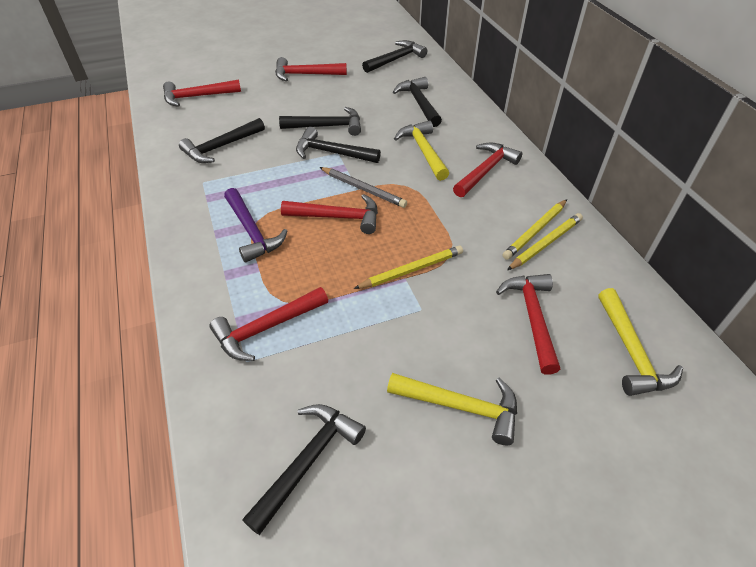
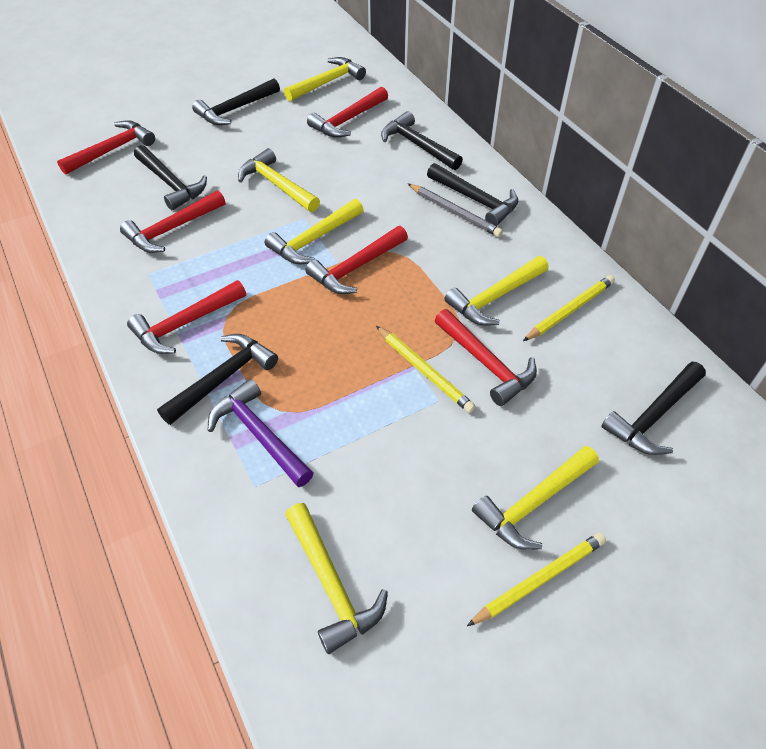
yellow hammer: 3 -> 6

